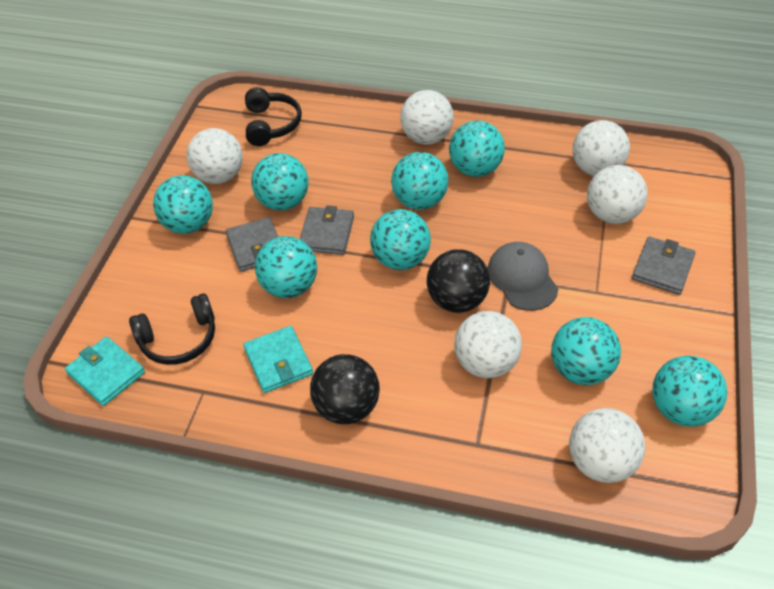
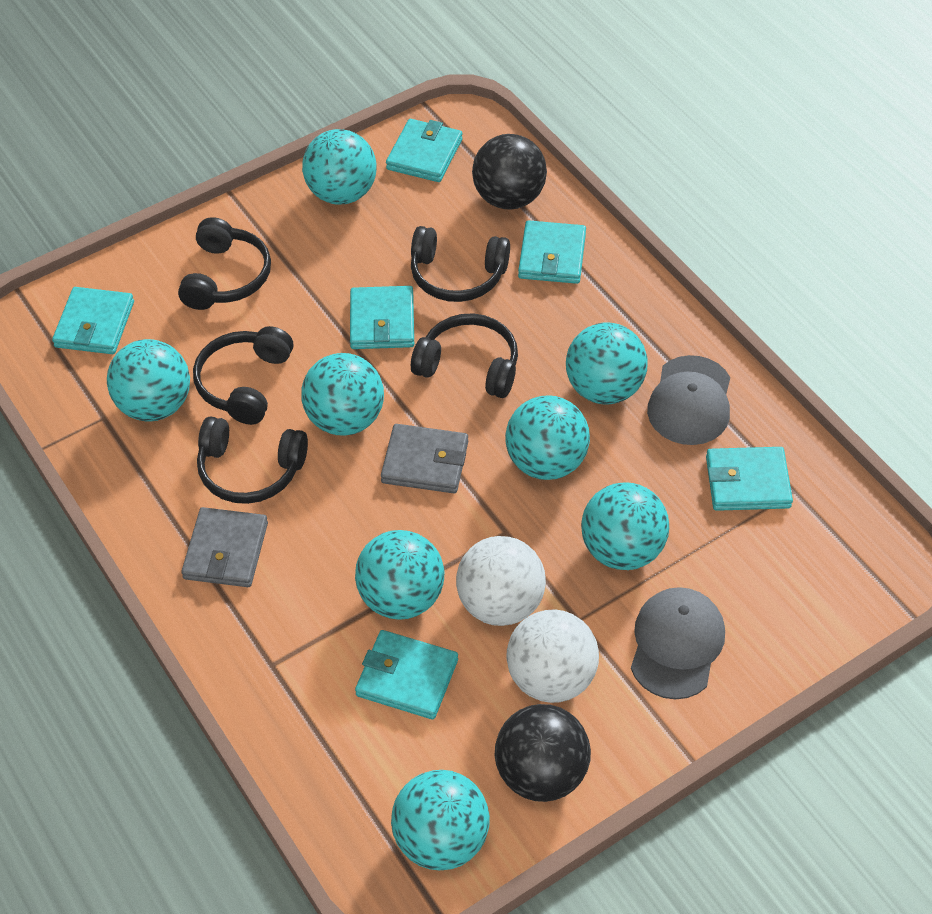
black headphones: 2 -> 5
grey cap: 1 -> 2
grey wallet: 3 -> 2
turquoise wallet: 2 -> 6
white ball: 6 -> 2

